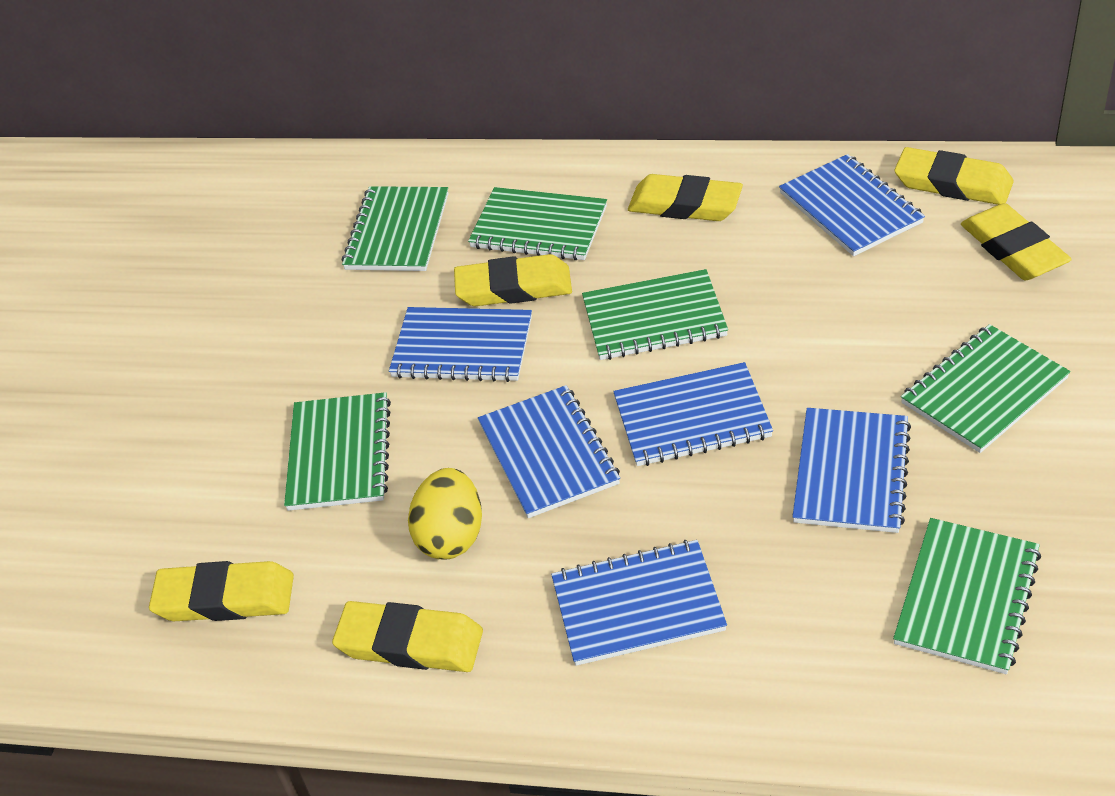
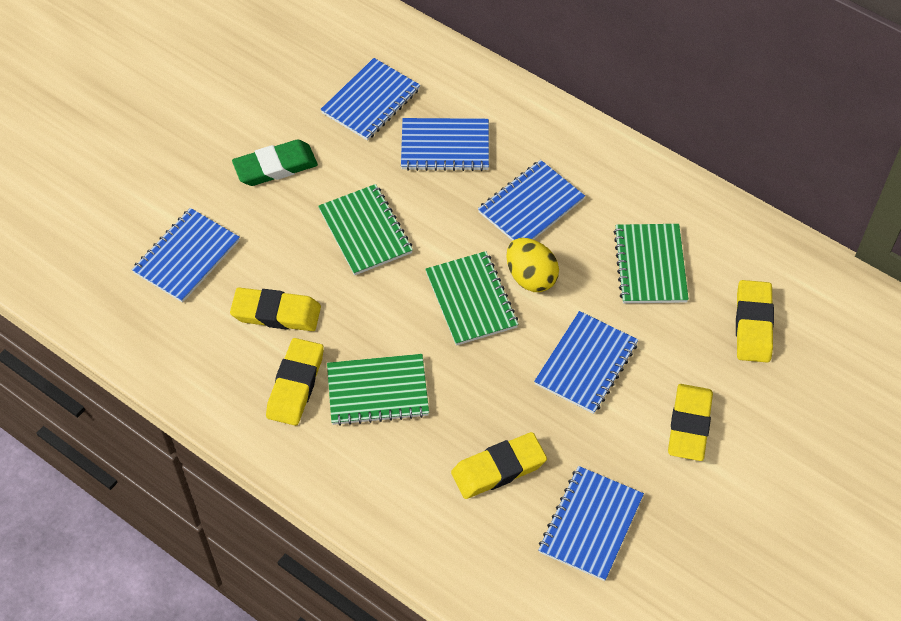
green eraser: 0 -> 1
green notebook: 6 -> 4
yellow eraser: 6 -> 5

